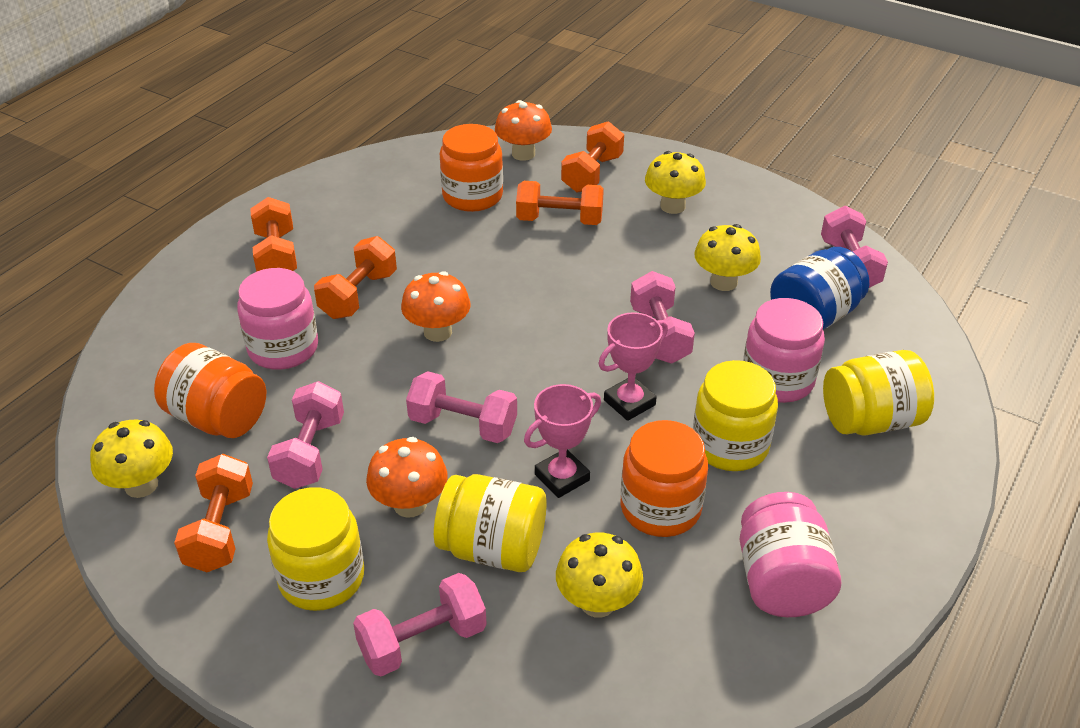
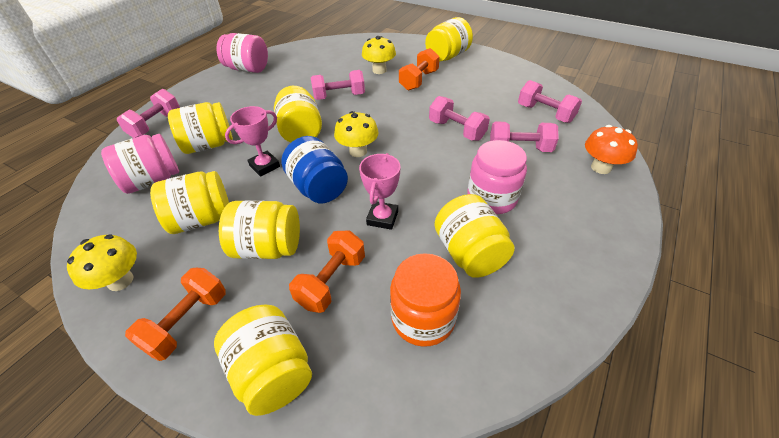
orange dumbbell: 5 -> 3
orange jar: 3 -> 1
orange mushroom: 3 -> 1
yellow jar: 4 -> 7
yellow mushroom: 4 -> 3

